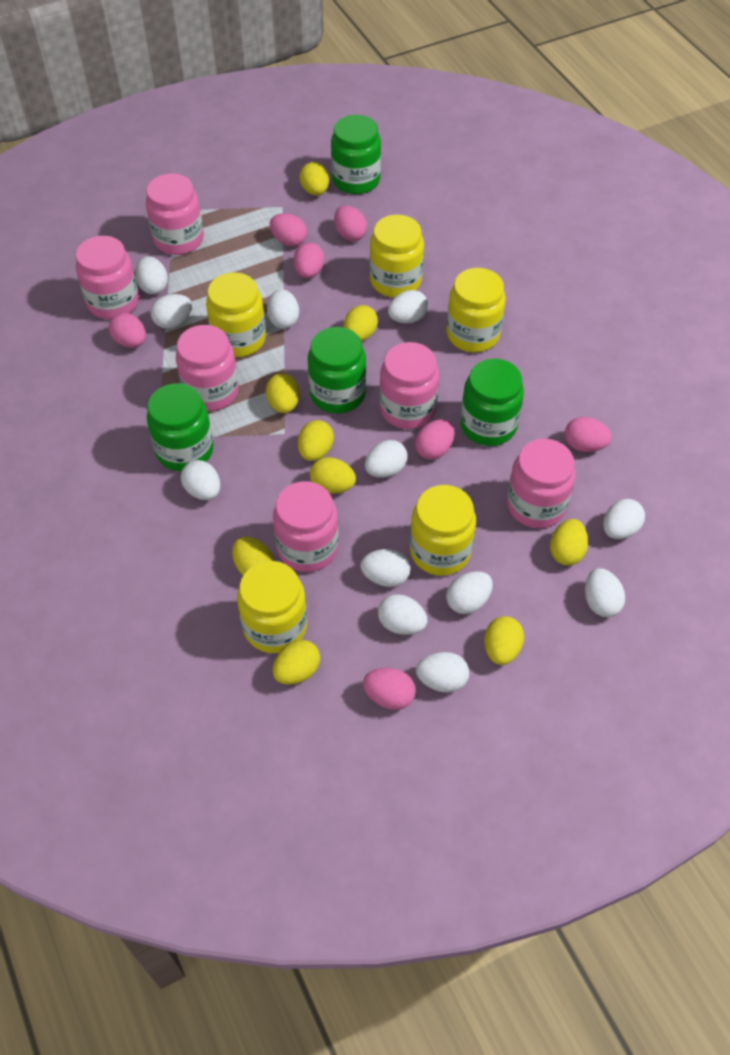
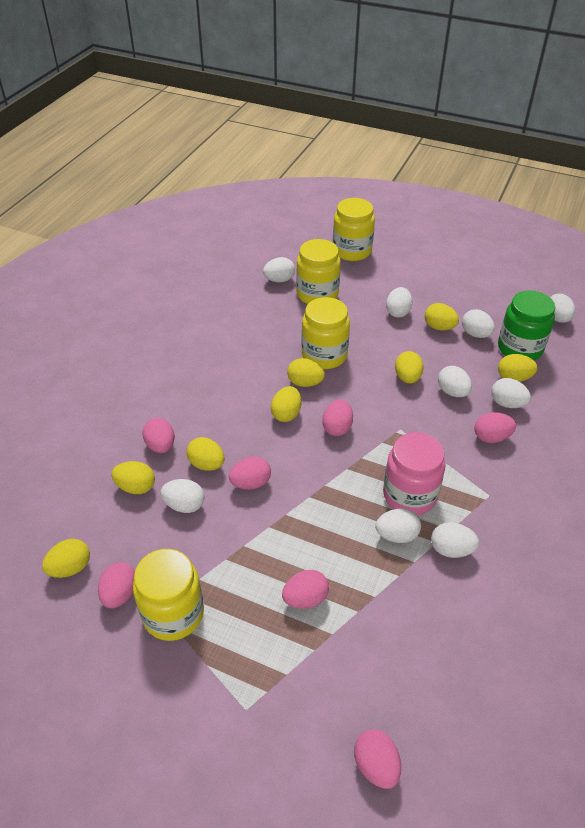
green jar: 4 -> 1
pink jar: 6 -> 1
white egg: 12 -> 9
yellow egg: 9 -> 8
yellow jar: 5 -> 4

